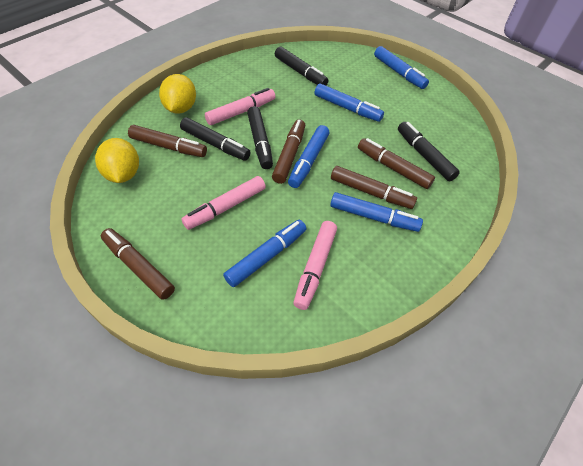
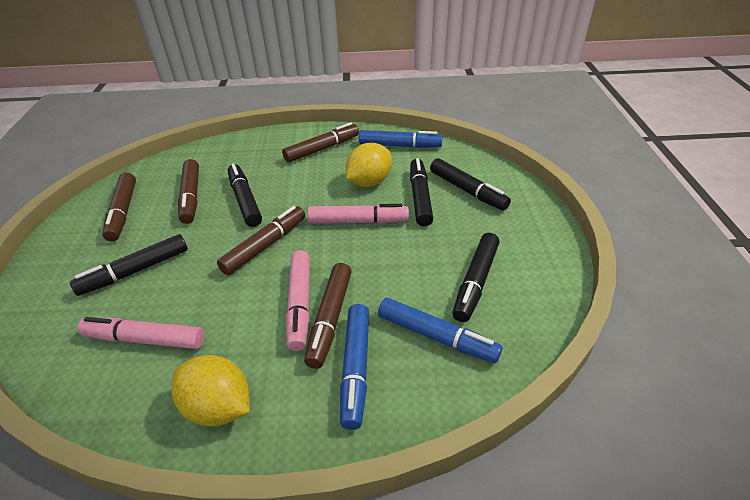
black marker: 4 -> 5
blue marker: 5 -> 3

